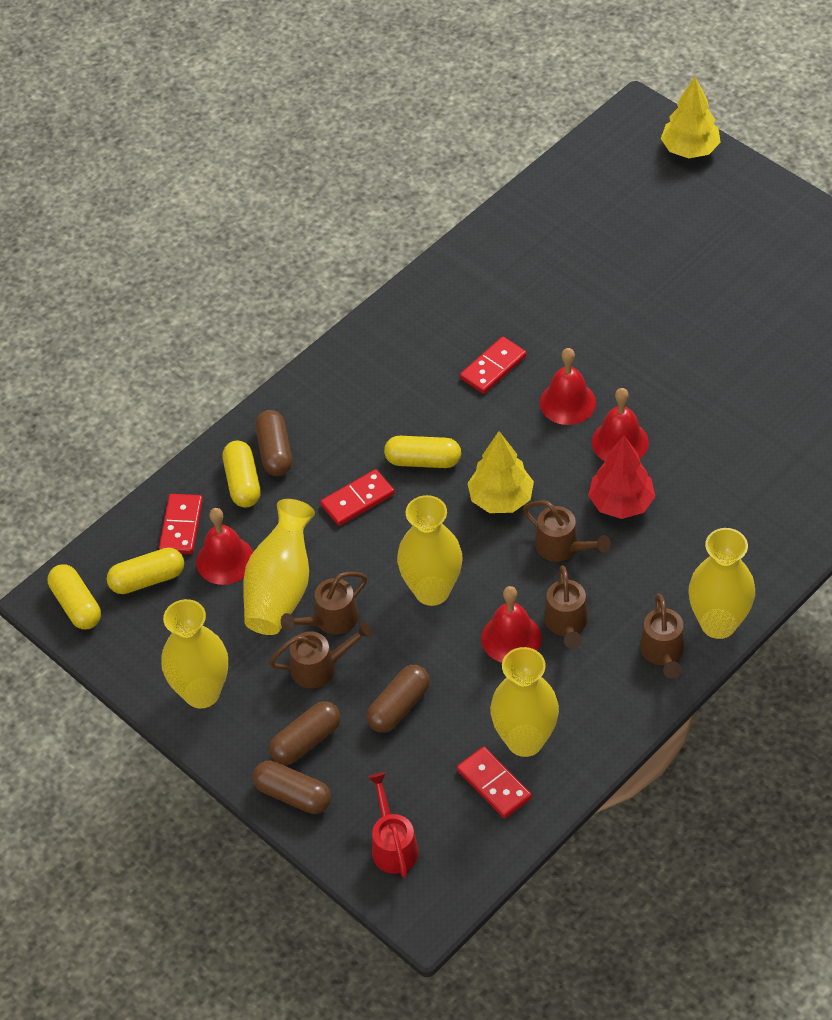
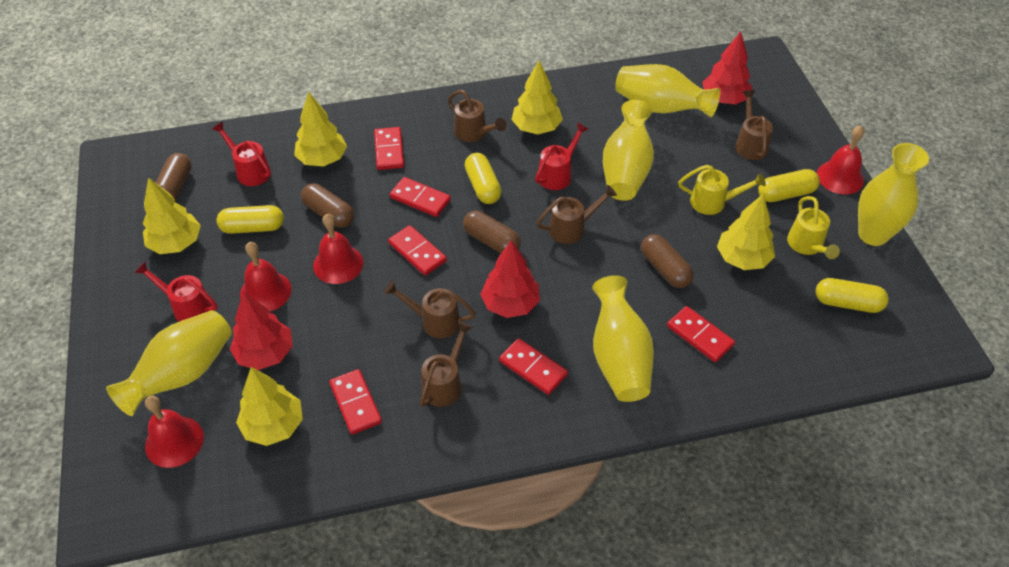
red domino: 4 -> 6
red tree: 1 -> 3
red watering can: 1 -> 3
yellow tree: 2 -> 5
yellow watering can: 0 -> 2

